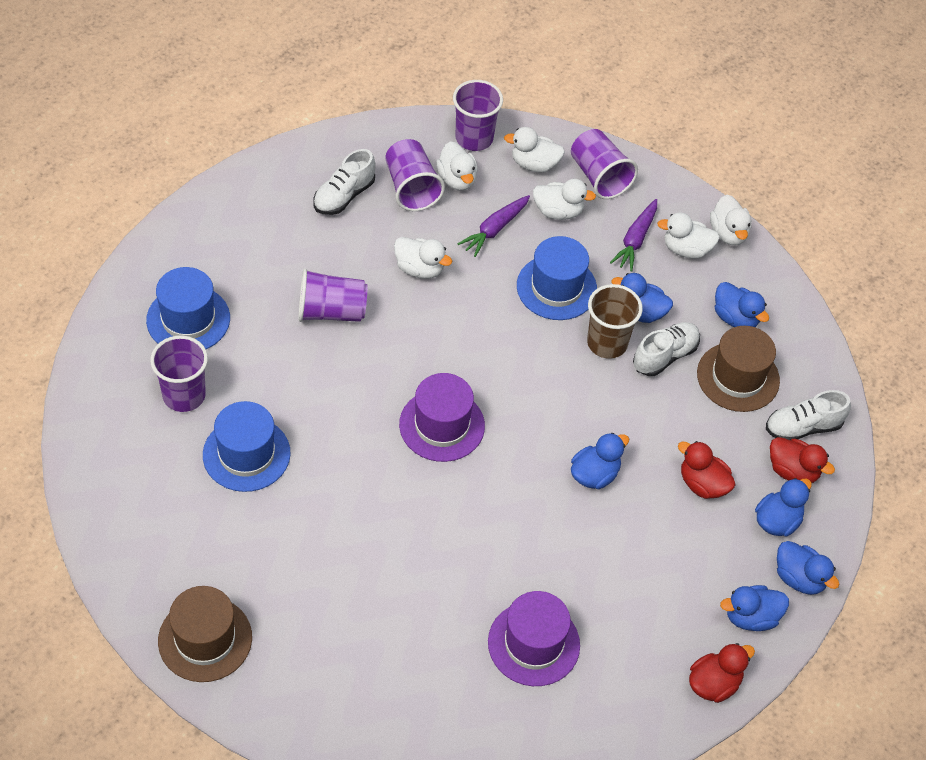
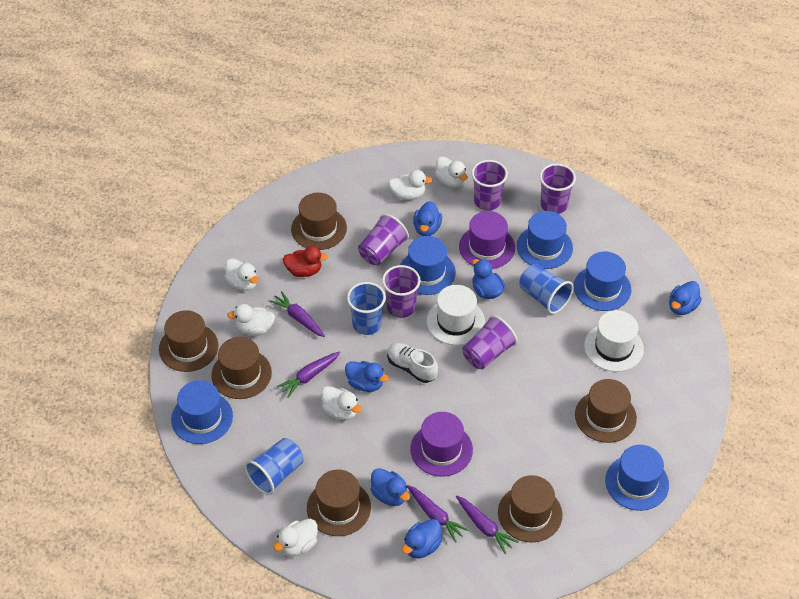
blue cup: 0 -> 3
blue hat: 3 -> 5
brown cup: 1 -> 0
brown hat: 2 -> 6
purple carrot: 2 -> 4
red duck: 3 -> 1
white hat: 0 -> 2
white shoe: 3 -> 1

